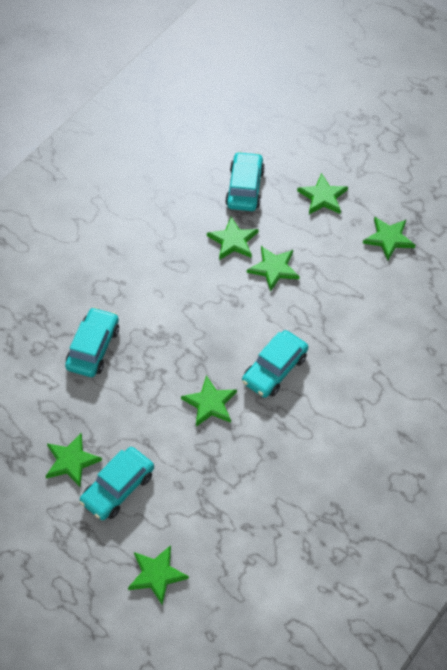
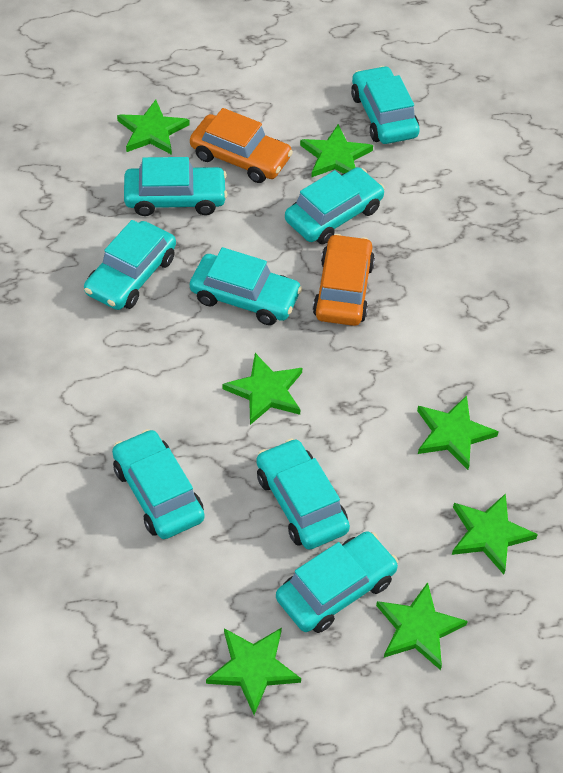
orange car: 0 -> 2
turquoise car: 4 -> 8

